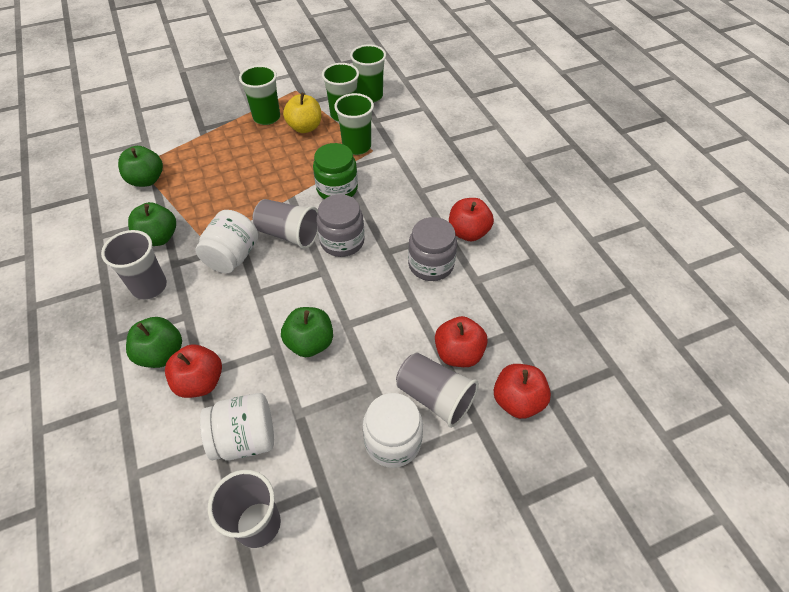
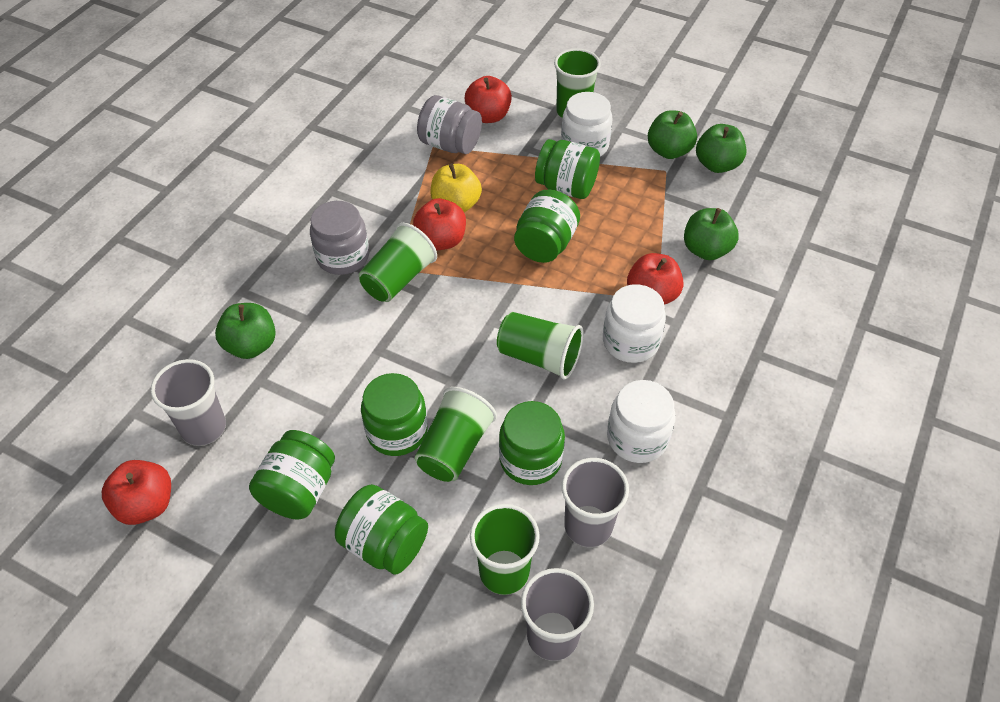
green cup: 4 -> 5
green jar: 1 -> 6
grey cup: 4 -> 3

